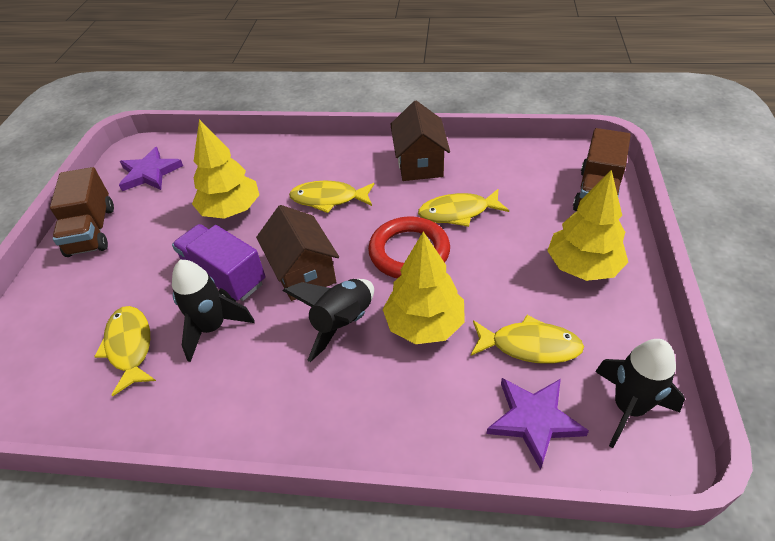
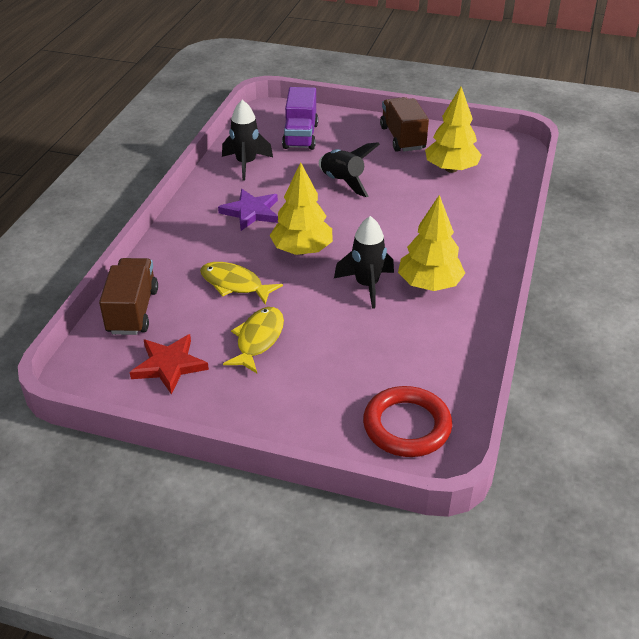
brown house: 2 -> 0
purple star: 2 -> 1
red star: 0 -> 1
yellow fish: 4 -> 2

